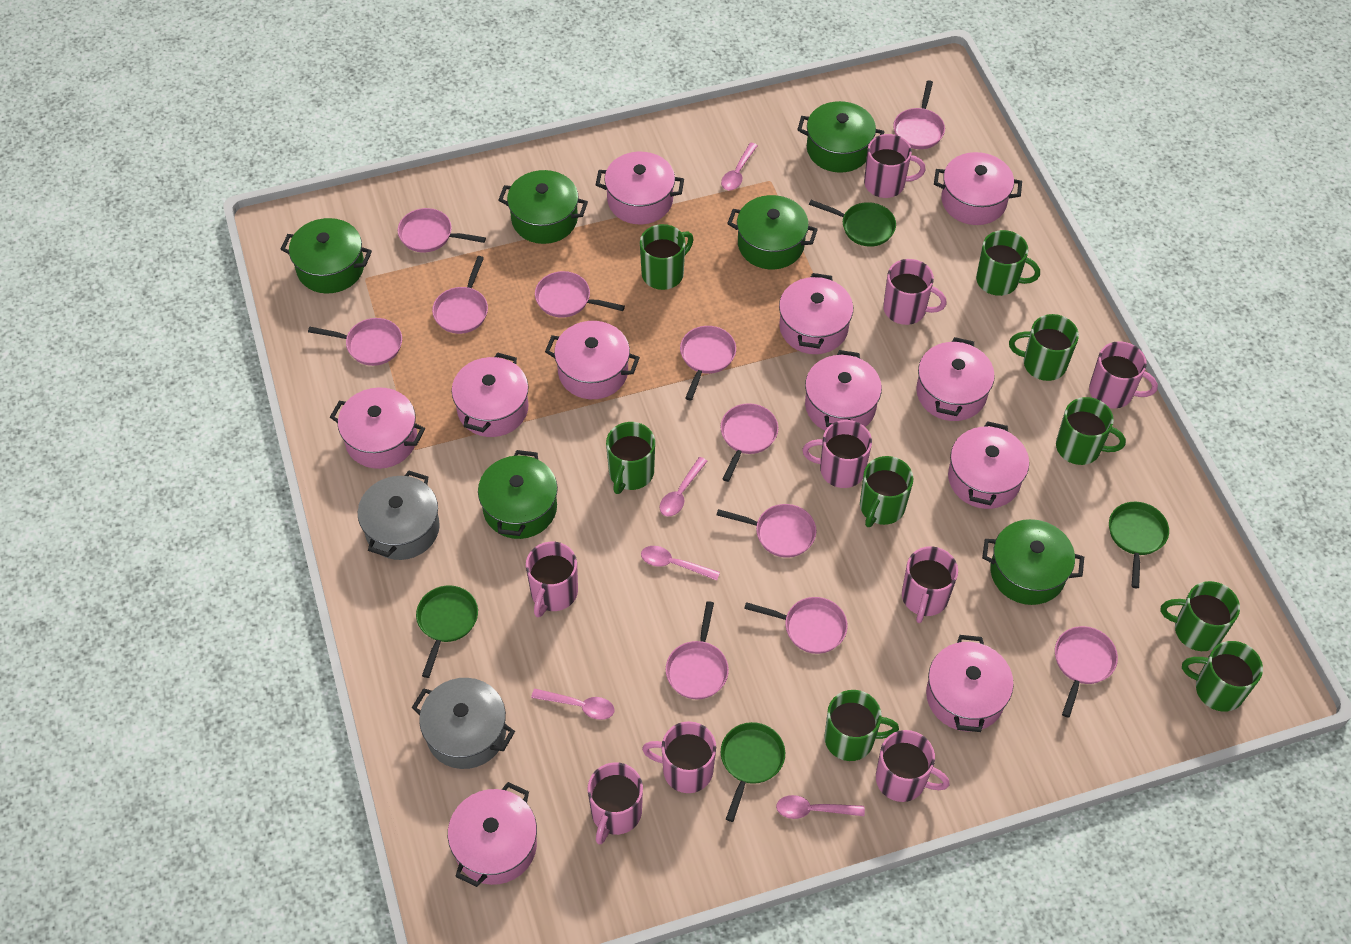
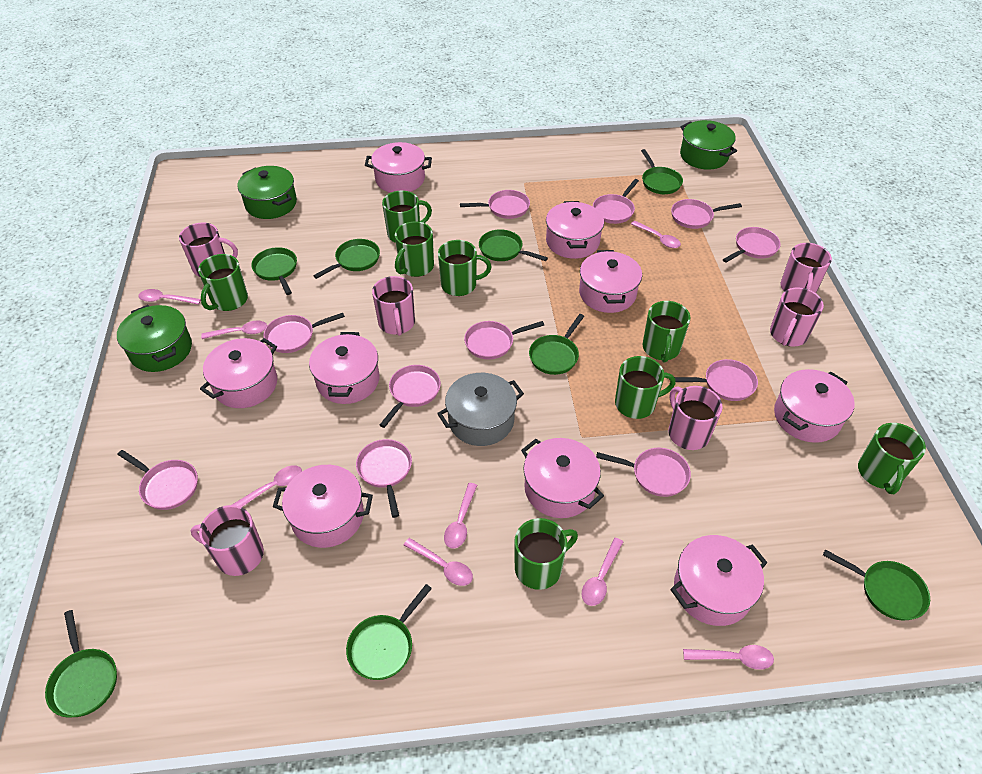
green mug: 9 -> 8
green pan: 4 -> 8
green pot: 6 -> 3
grey pot: 2 -> 1
pink mug: 9 -> 6
pink pot: 11 -> 9
pink spoon: 5 -> 8

